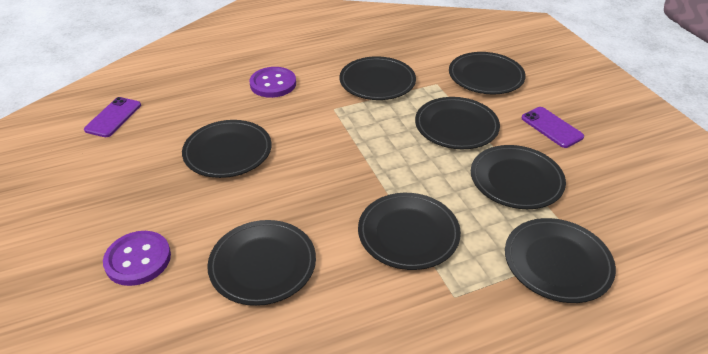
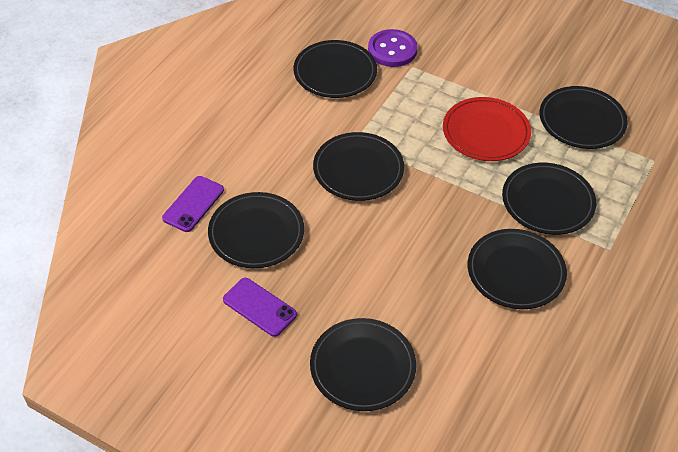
black plate: 8 -> 7
purple button: 2 -> 1
red plate: 0 -> 1

